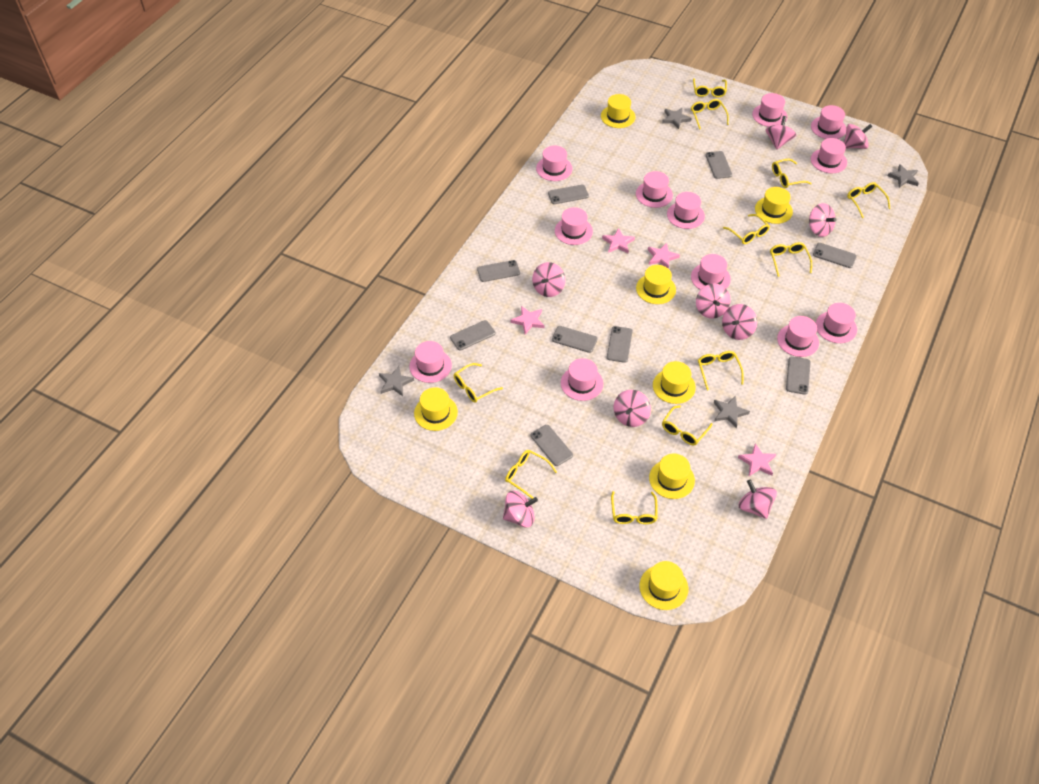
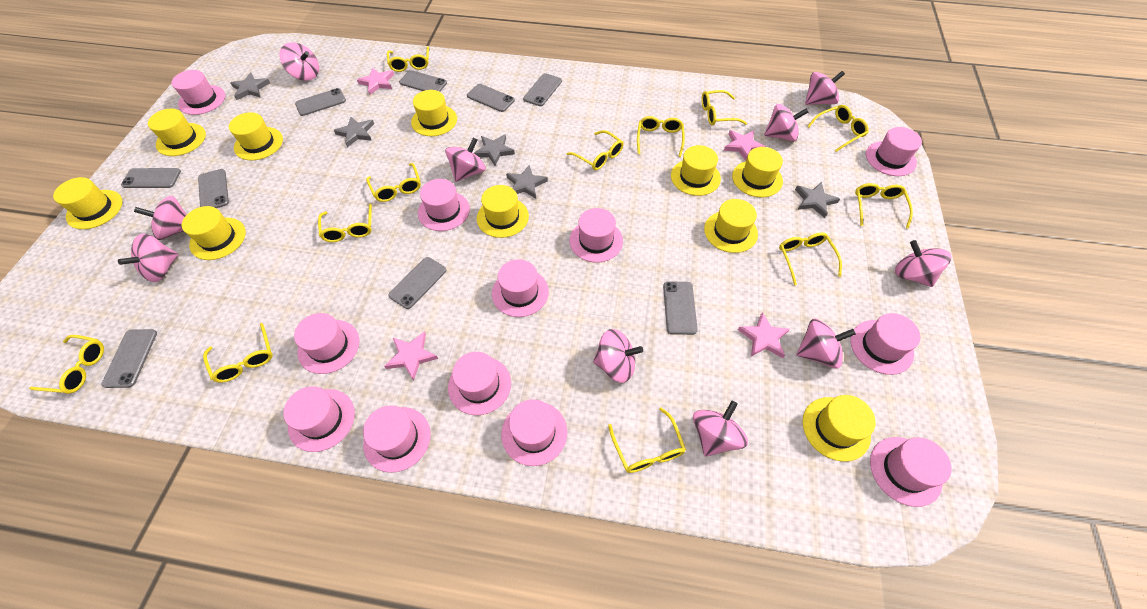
grey star: 4 -> 5
pink spinning top: 9 -> 10
yellow glasses: 11 -> 12
yellow hat: 7 -> 10

